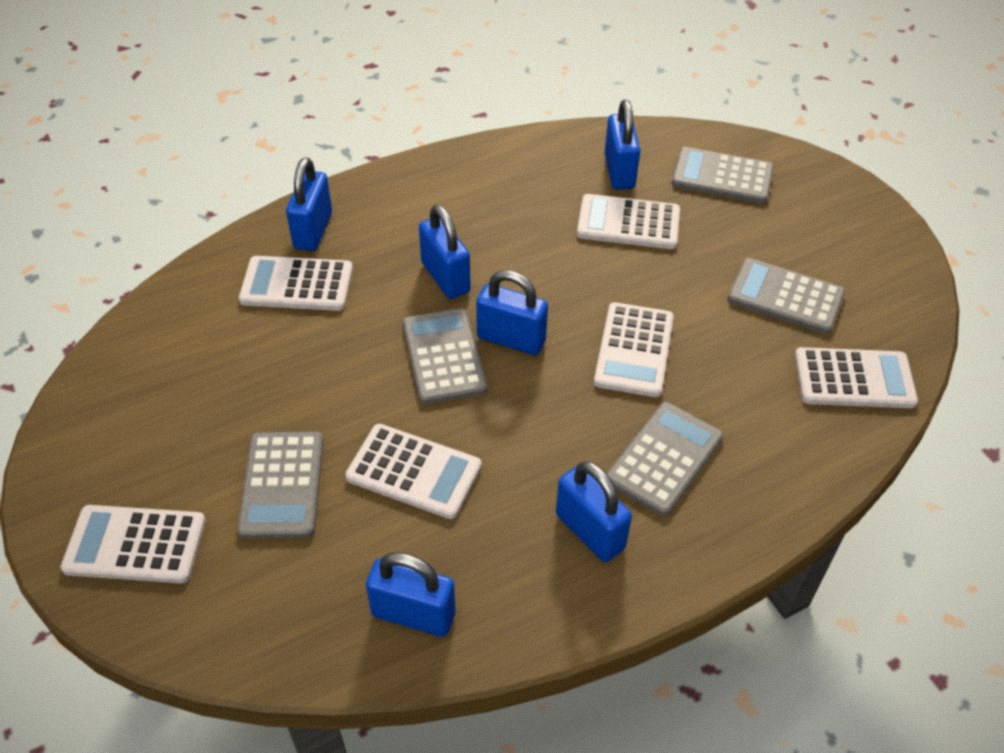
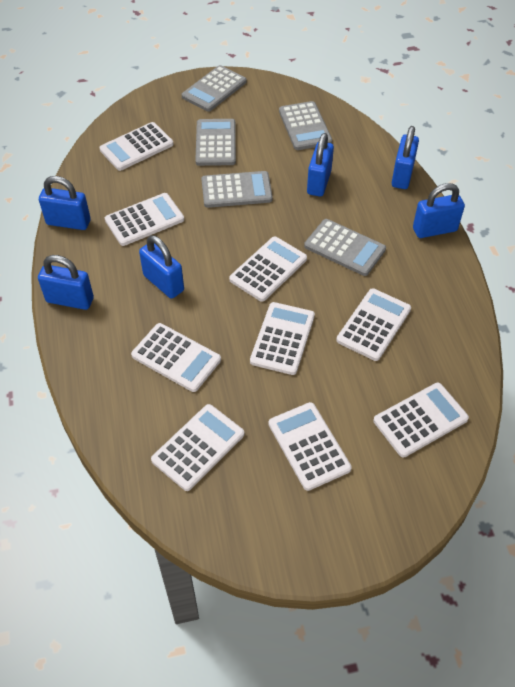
white calculator: 6 -> 9

